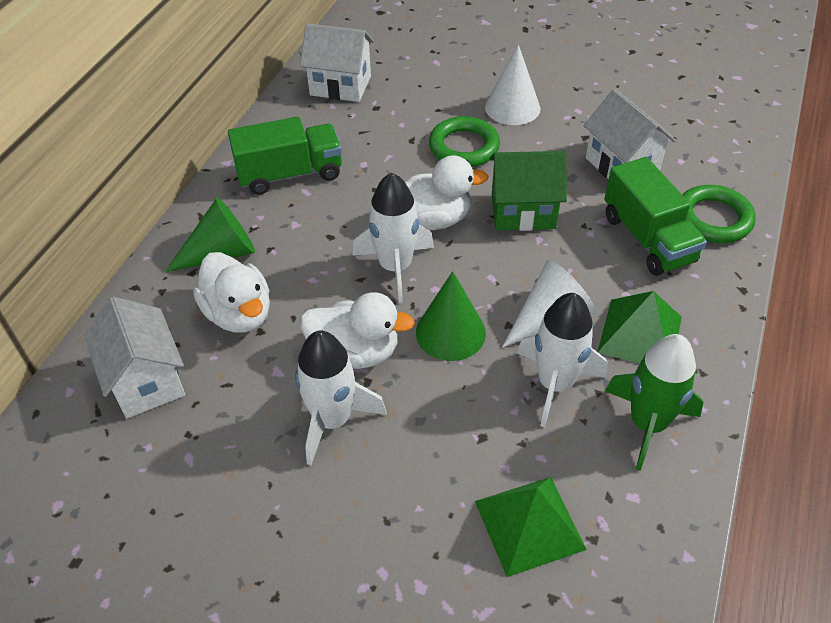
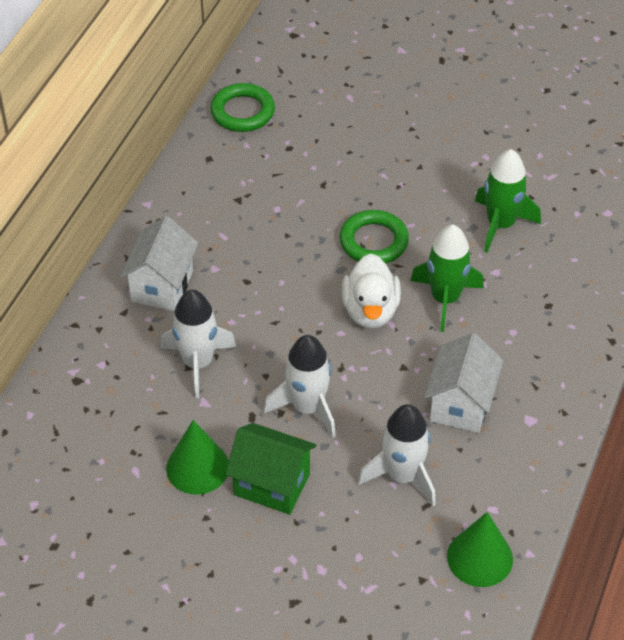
green pyramid: 2 -> 0
green rocket: 1 -> 2
green truck: 2 -> 0
white cone: 2 -> 0
white duck: 3 -> 1
white house: 3 -> 2

